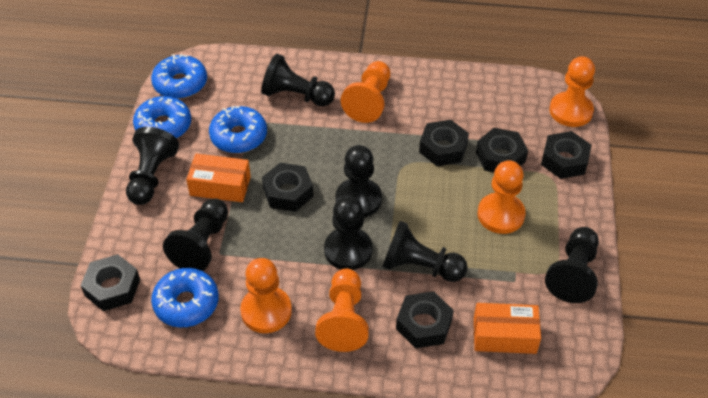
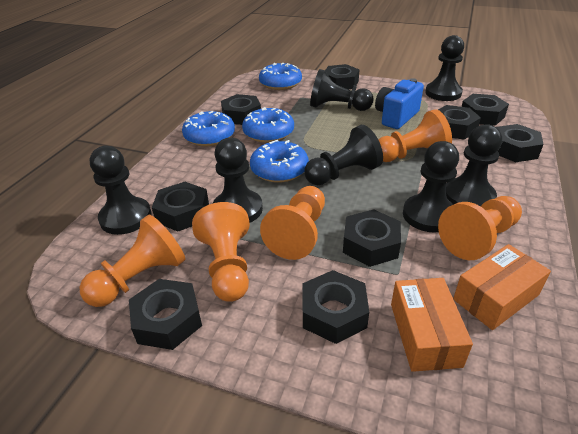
black nut: 6 -> 9
blue camera: 0 -> 1

